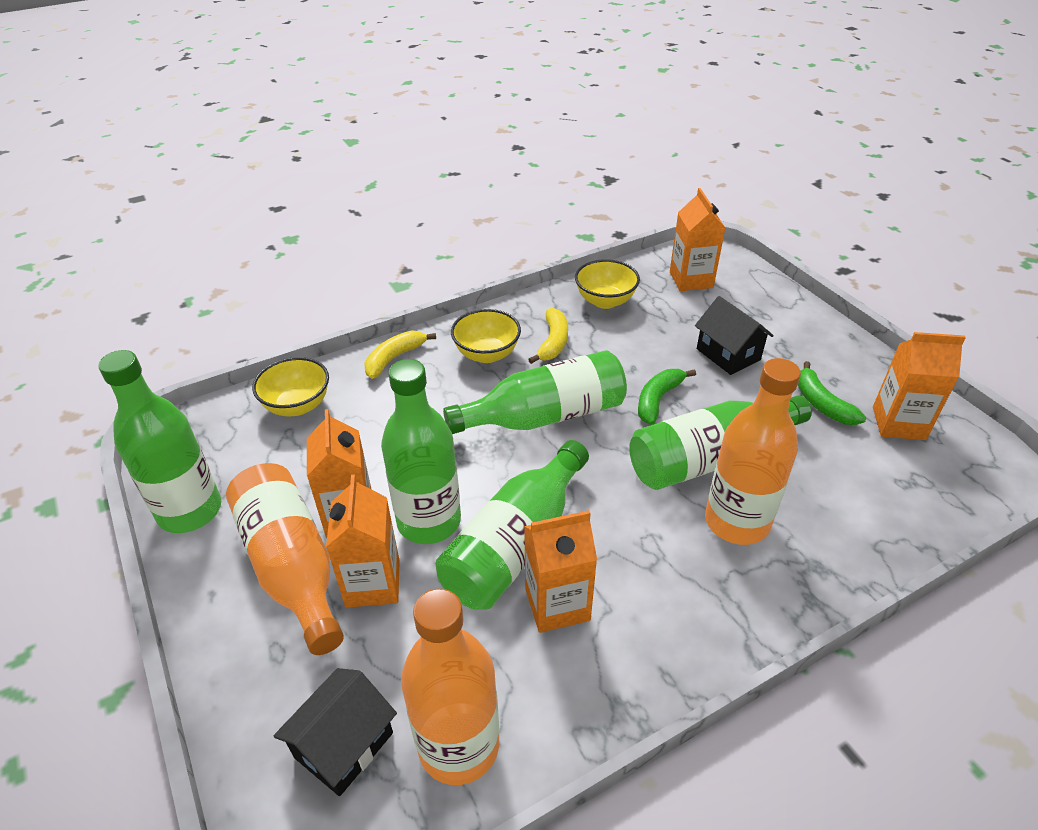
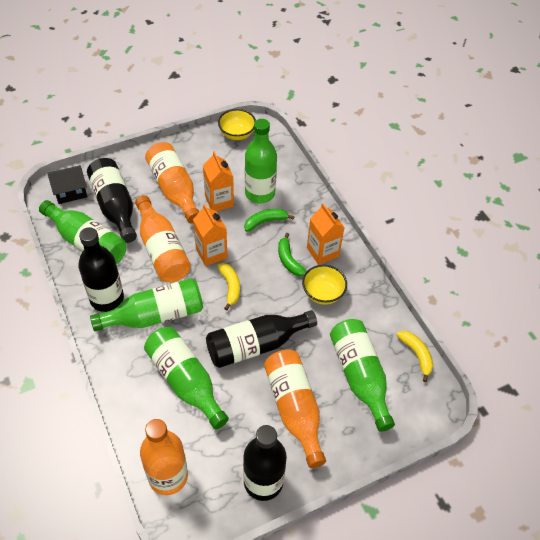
black bottle: 0 -> 4
black house: 2 -> 1
orange bottle: 3 -> 4
orange carton: 5 -> 3
yellow bowl: 3 -> 2

